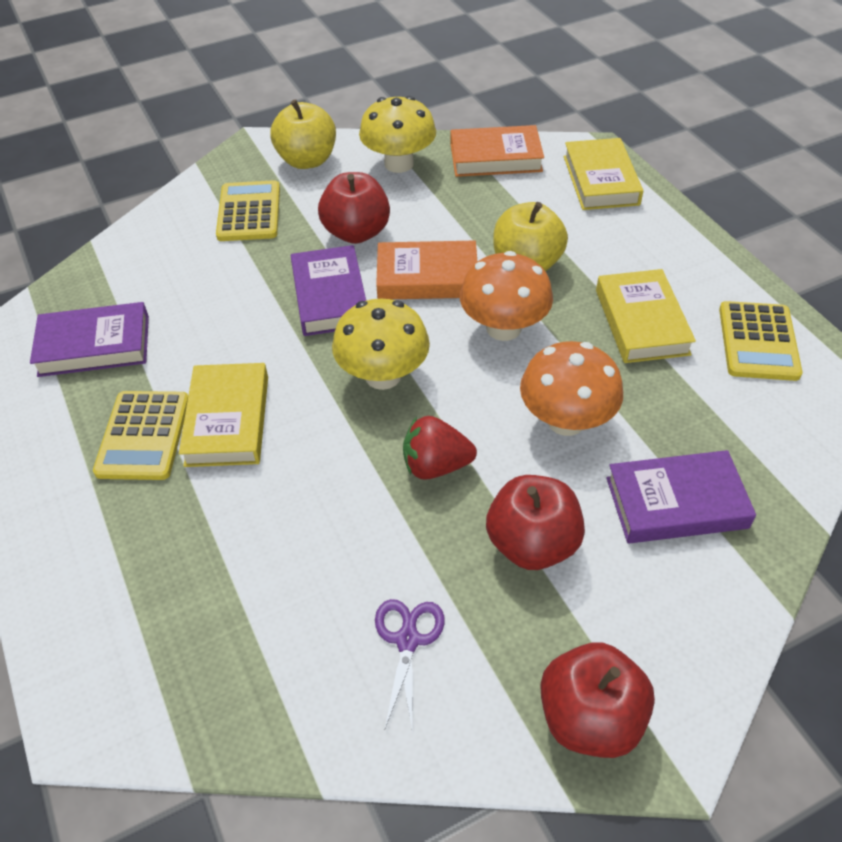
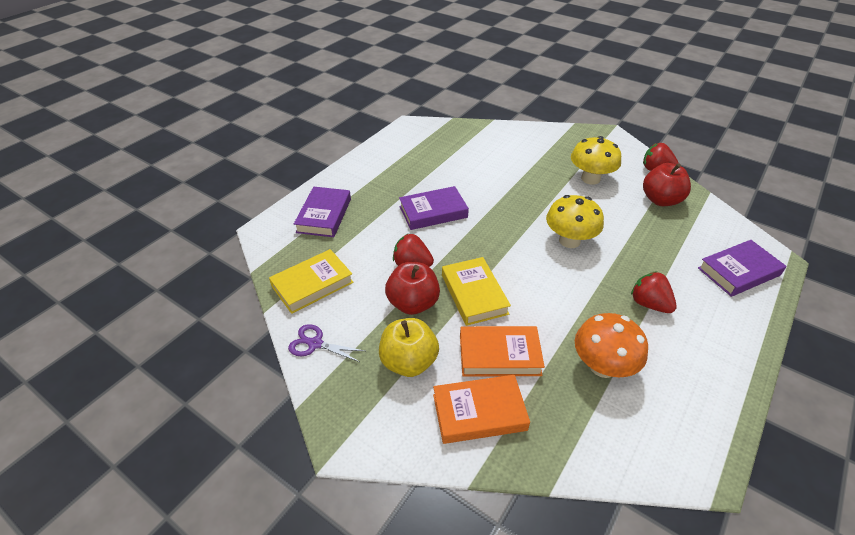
orange mushroom: 2 -> 1
red apple: 3 -> 2
red strawberry: 1 -> 3
yellow apple: 2 -> 1
yellow book: 3 -> 2
yellow calculator: 3 -> 0

